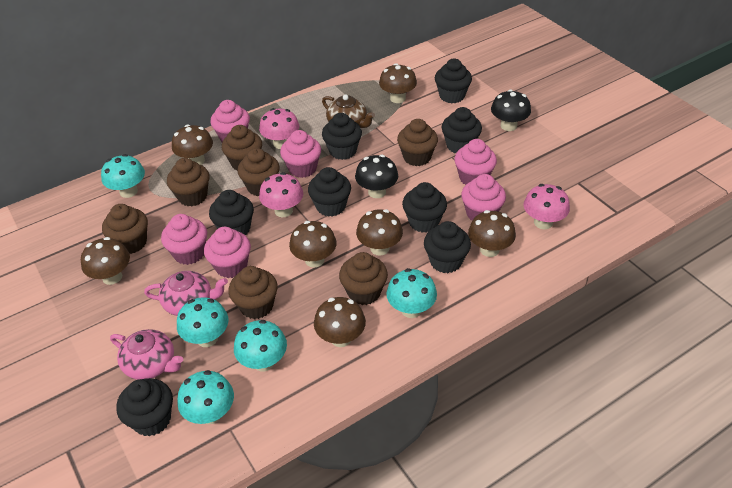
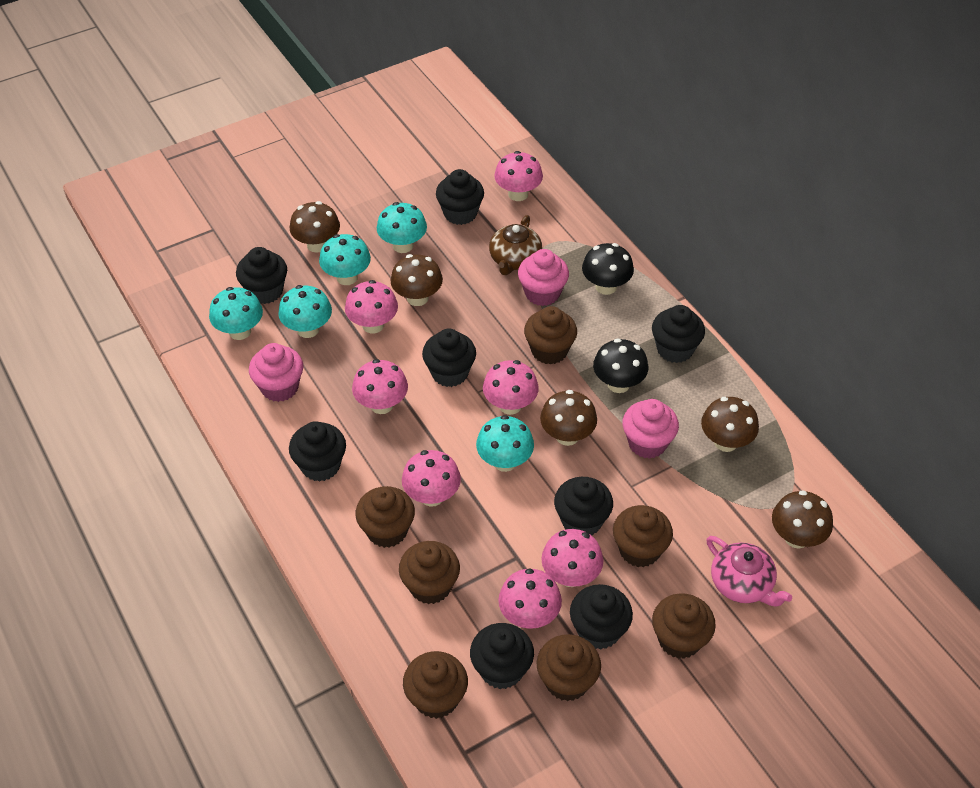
brown mushroom: 7 -> 5
pink cupcake: 6 -> 3
pink mushroom: 3 -> 7
pink teapot: 2 -> 1

